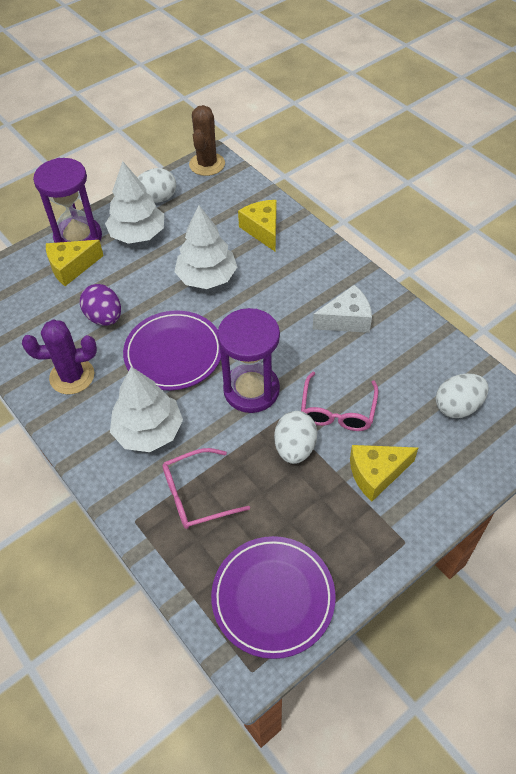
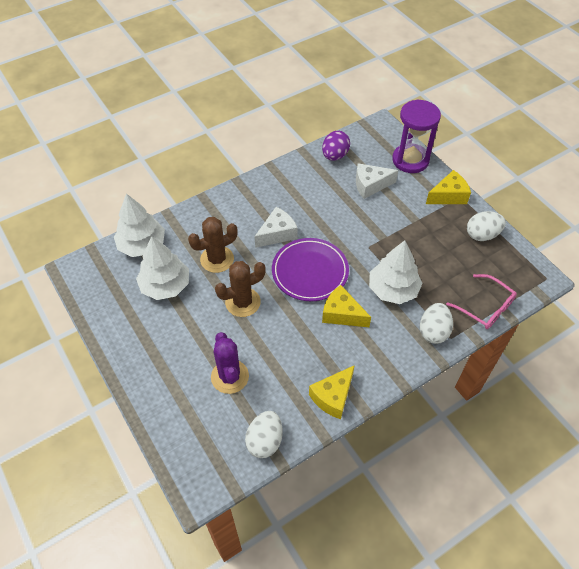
brown cactus: 1 -> 2
pink glasses: 2 -> 1
purple hourglass: 2 -> 1
purple plate: 2 -> 1
white cheese: 1 -> 2

